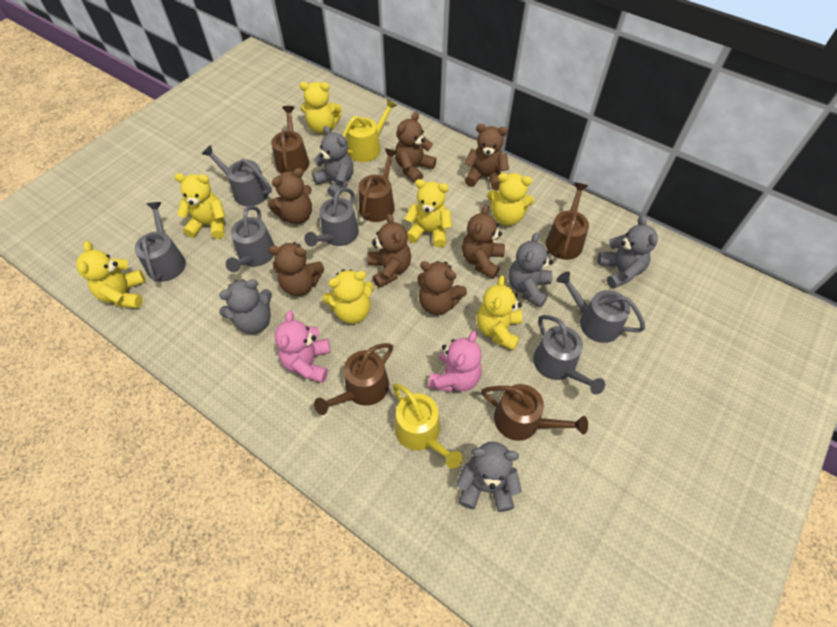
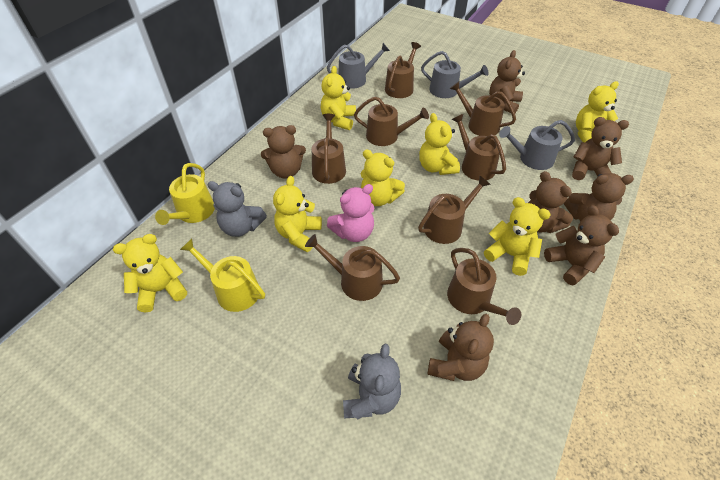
brown watering can: 5 -> 8
grey teddy bear: 5 -> 2
grey watering can: 6 -> 3
pink teddy bear: 2 -> 1

